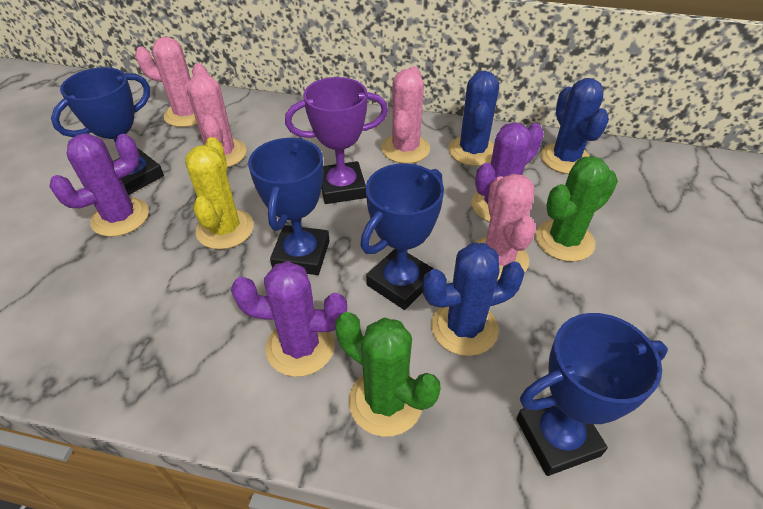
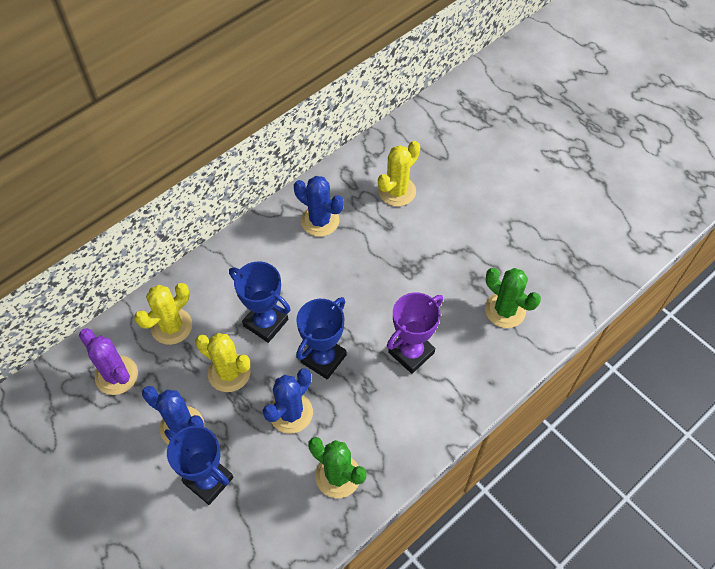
blue trophy: 4 -> 3
pink cactus: 4 -> 0
purple cactus: 3 -> 1
yellow cactus: 1 -> 3

